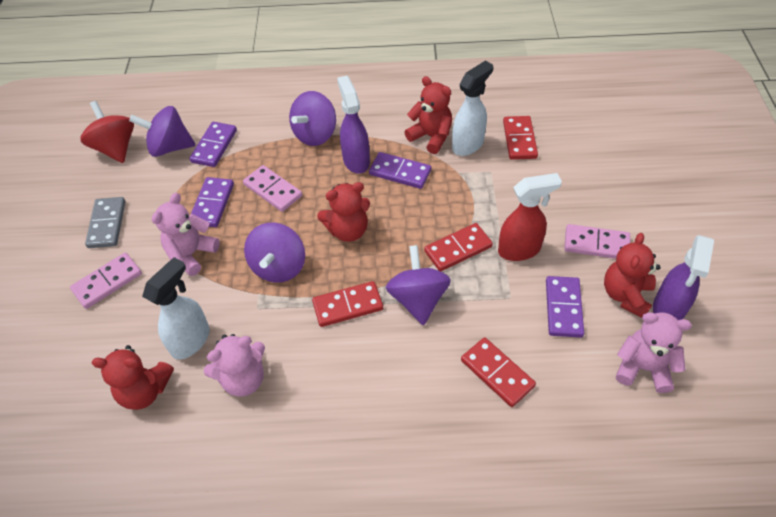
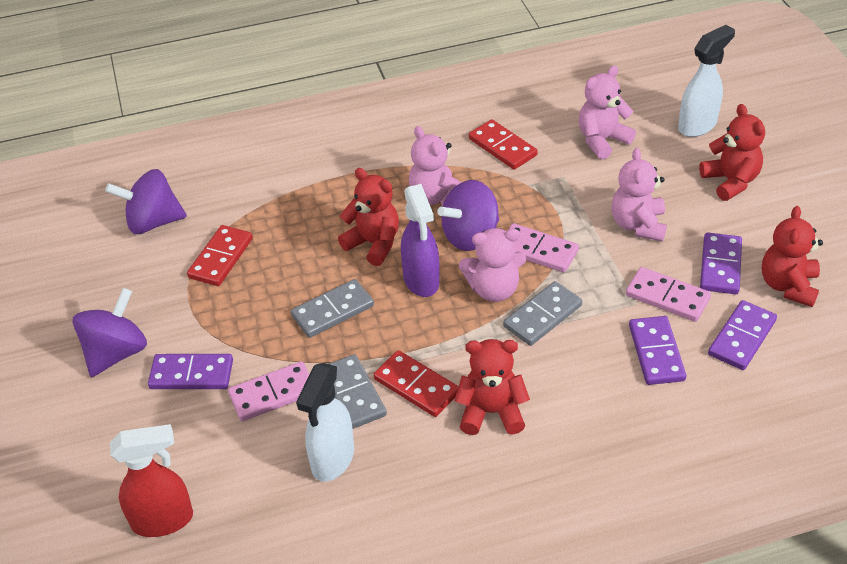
grey domino: 1 -> 3
pink teddy bear: 3 -> 4
purple spinning top: 4 -> 3
purple spray bottle: 2 -> 1
red domino: 4 -> 3
red spinning top: 1 -> 0

